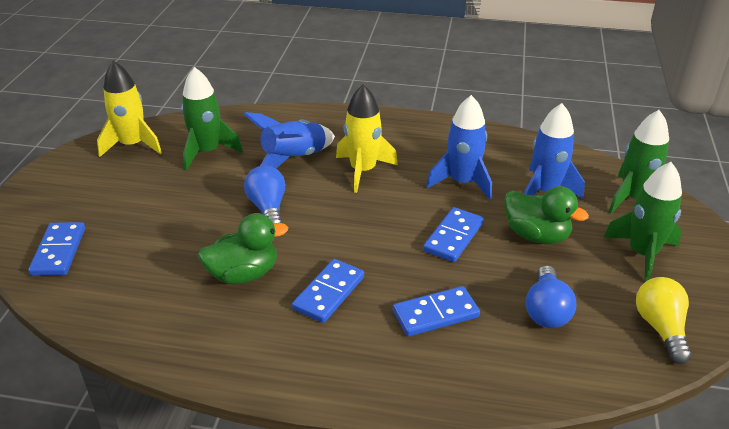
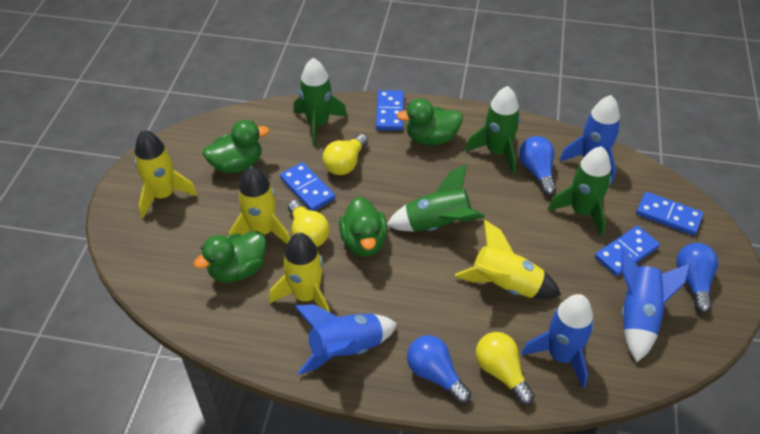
blue light bulb: 2 -> 3
blue rocket: 3 -> 4
green duck: 2 -> 4
green rocket: 3 -> 4
yellow light bulb: 1 -> 3
yellow rocket: 2 -> 4

